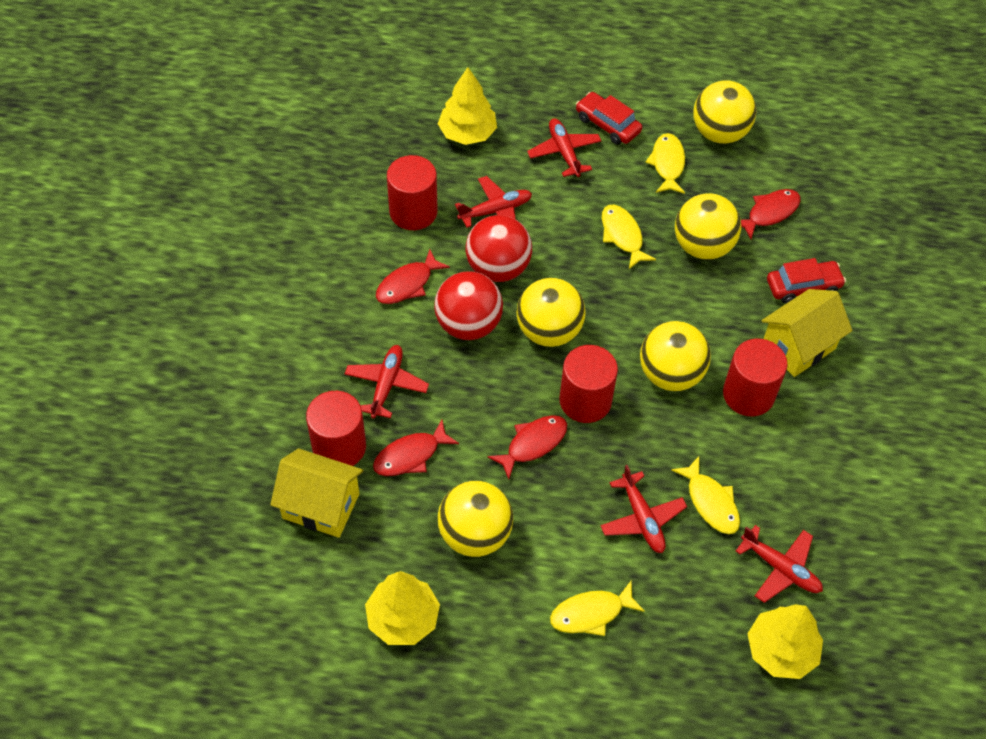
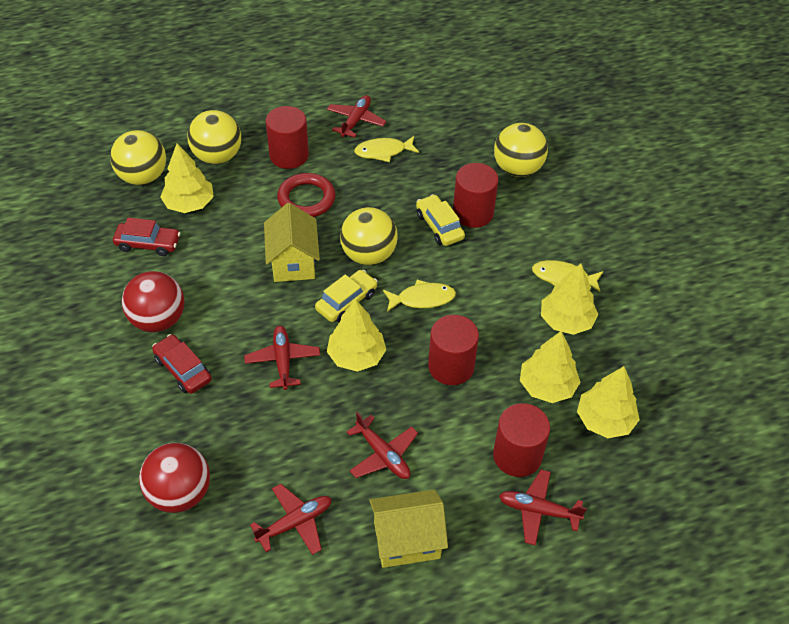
red fish: 4 -> 0
red ring: 0 -> 1
yellow ball: 5 -> 4
yellow car: 0 -> 2
yellow fish: 4 -> 3
yellow tree: 3 -> 5

